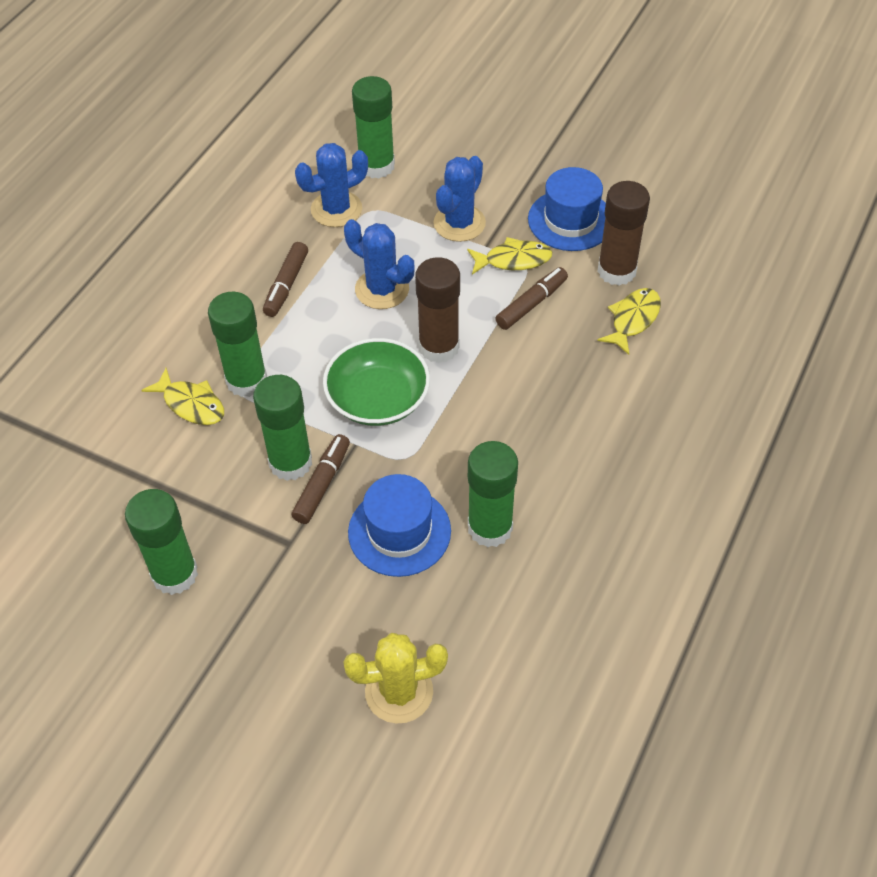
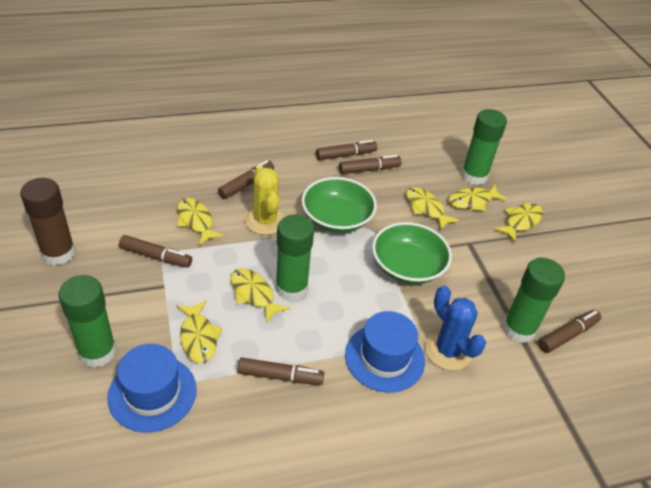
blue cactus: 3 -> 1
brown glue stick: 2 -> 1
brown marker: 3 -> 6
green bowl: 1 -> 2
green glue stick: 5 -> 4
yellow fish: 3 -> 6

